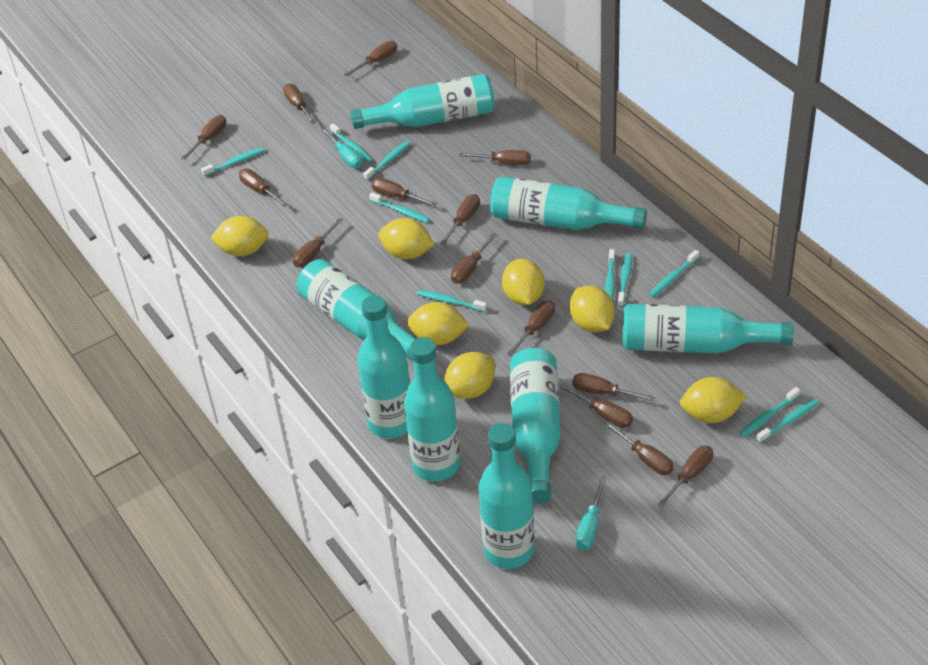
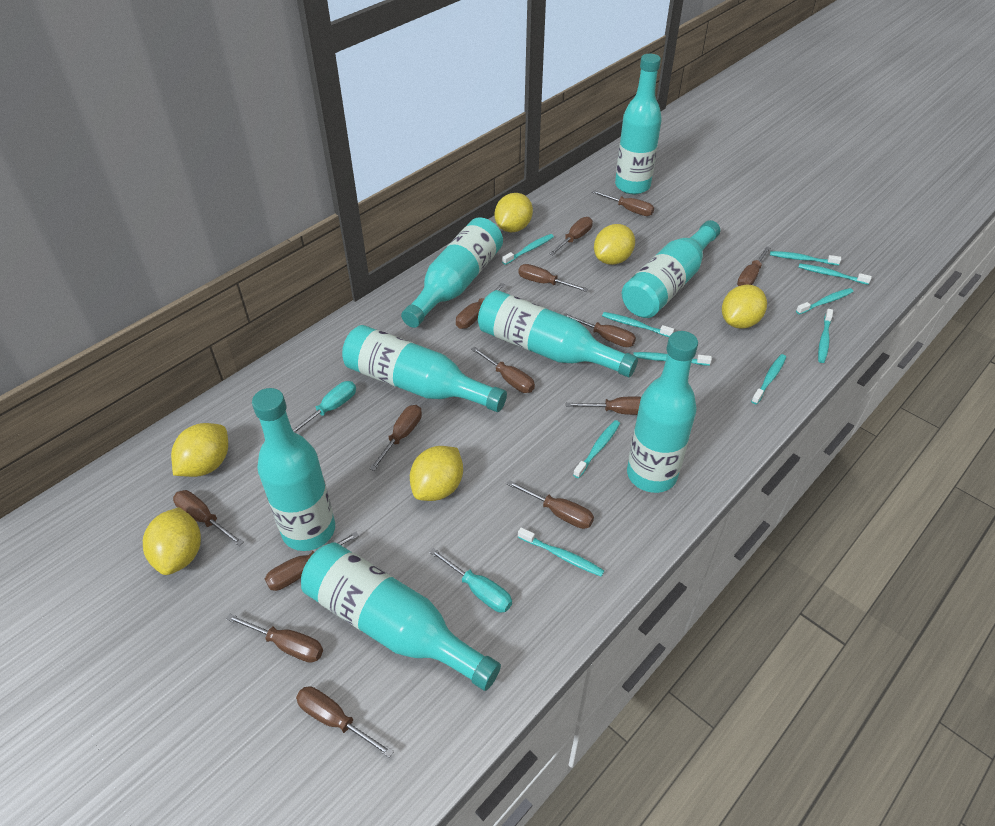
yellow lemon: 7 -> 6

